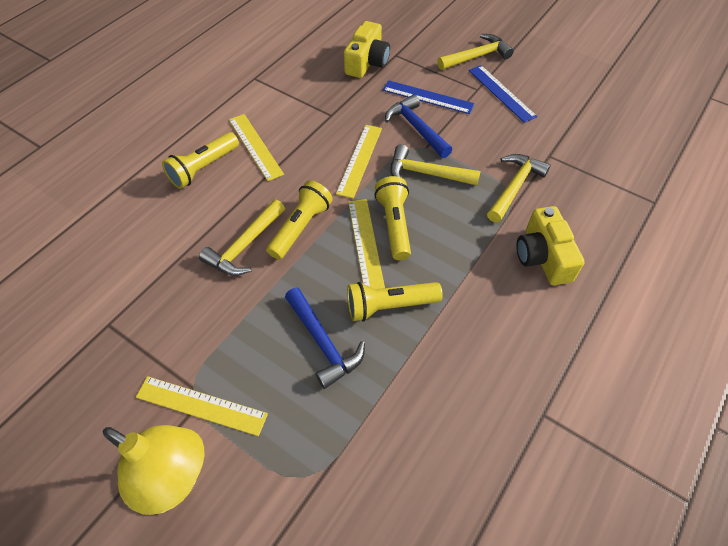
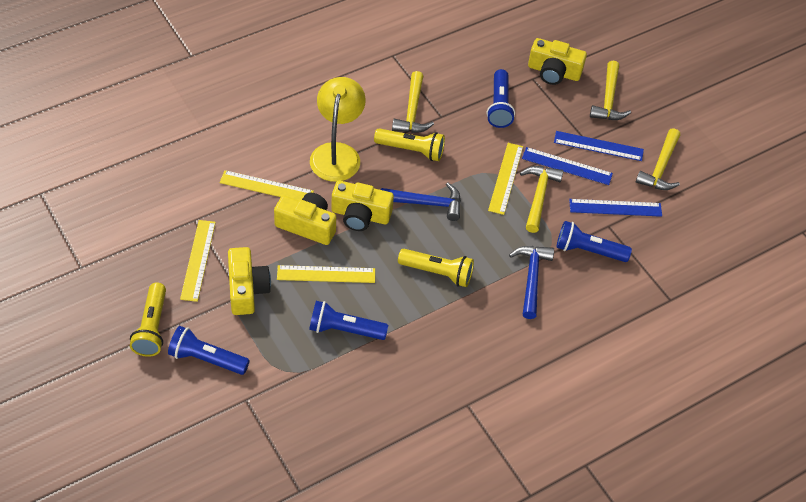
blue flashlight: 0 -> 4
blue ruler: 2 -> 3
yellow camera: 2 -> 4
yellow flashlight: 4 -> 3

